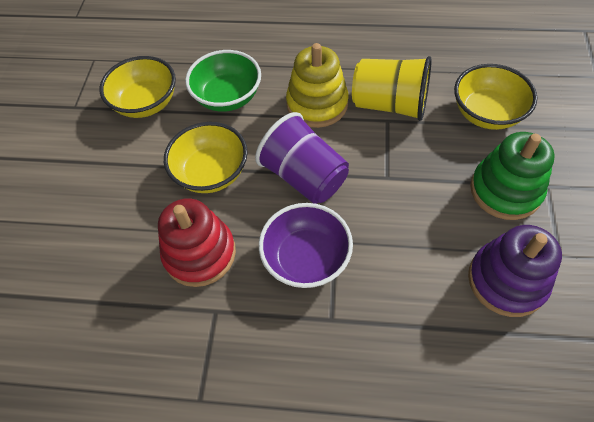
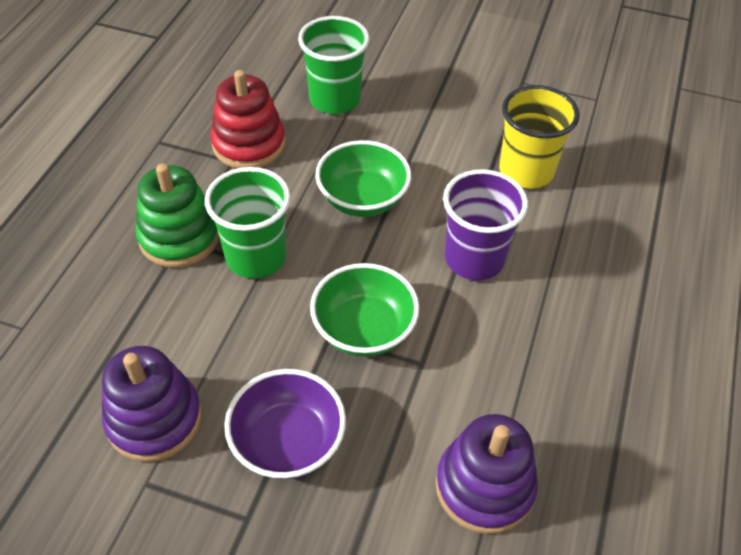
green bowl: 1 -> 2
green cup: 0 -> 2
purple stacking toy: 1 -> 2
yellow bowl: 3 -> 0
yellow stacking toy: 1 -> 0

